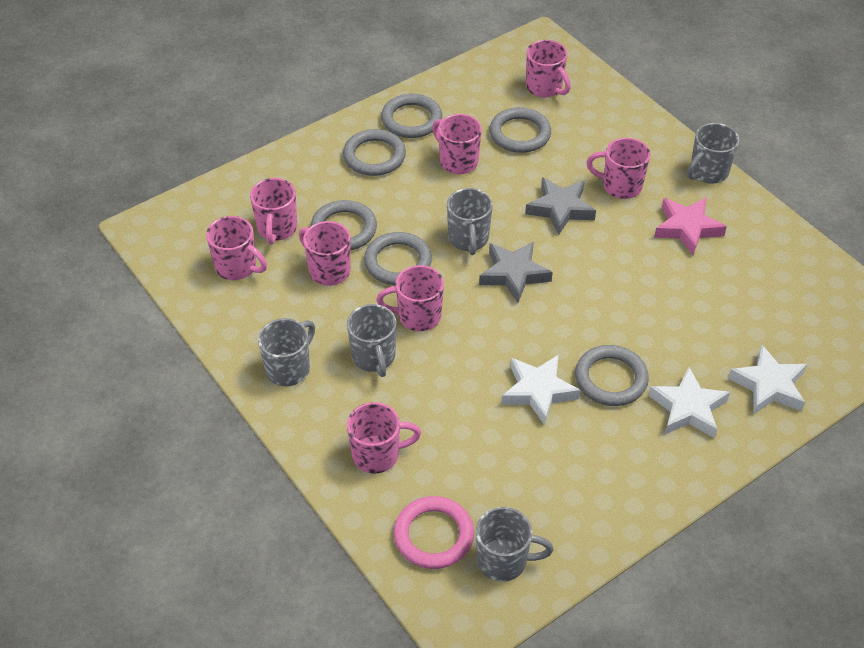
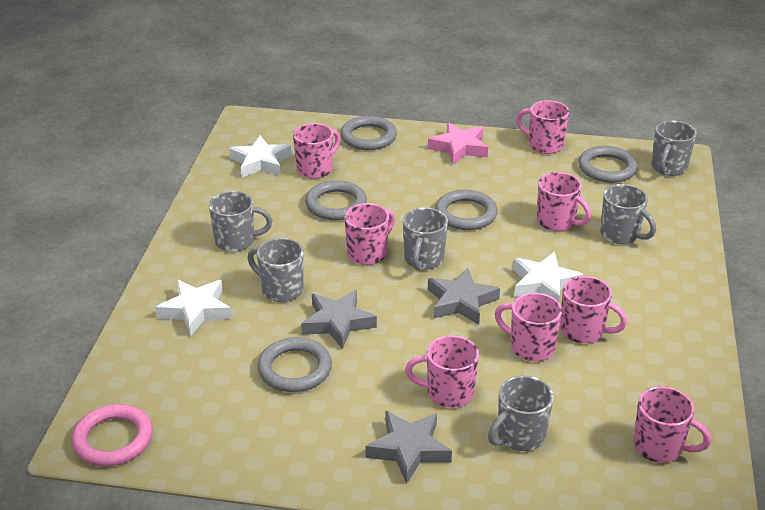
grey mug: 5 -> 6
grey ring: 6 -> 5
grey star: 2 -> 3

